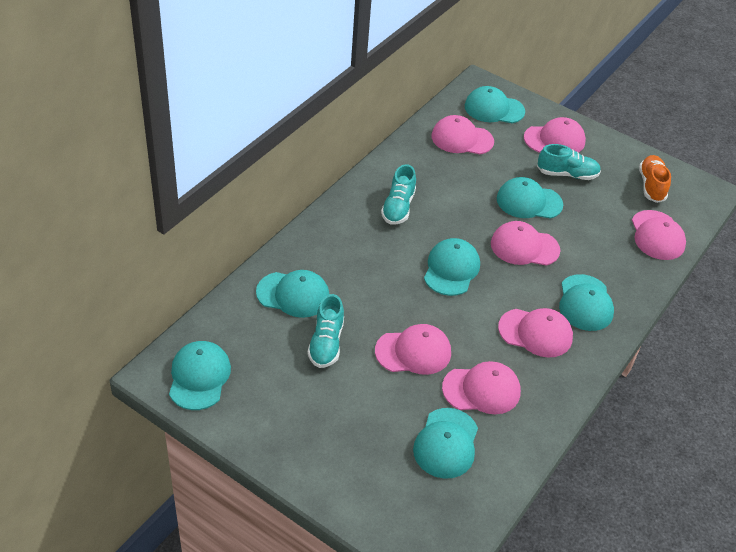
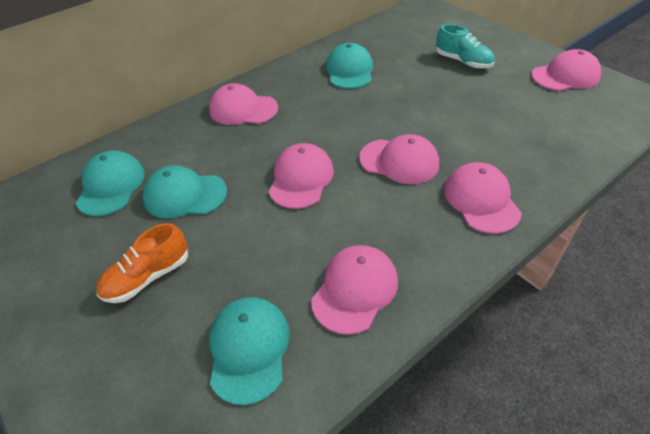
pink cap: 7 -> 6
turquoise cap: 7 -> 4
turquoise shoe: 3 -> 1

